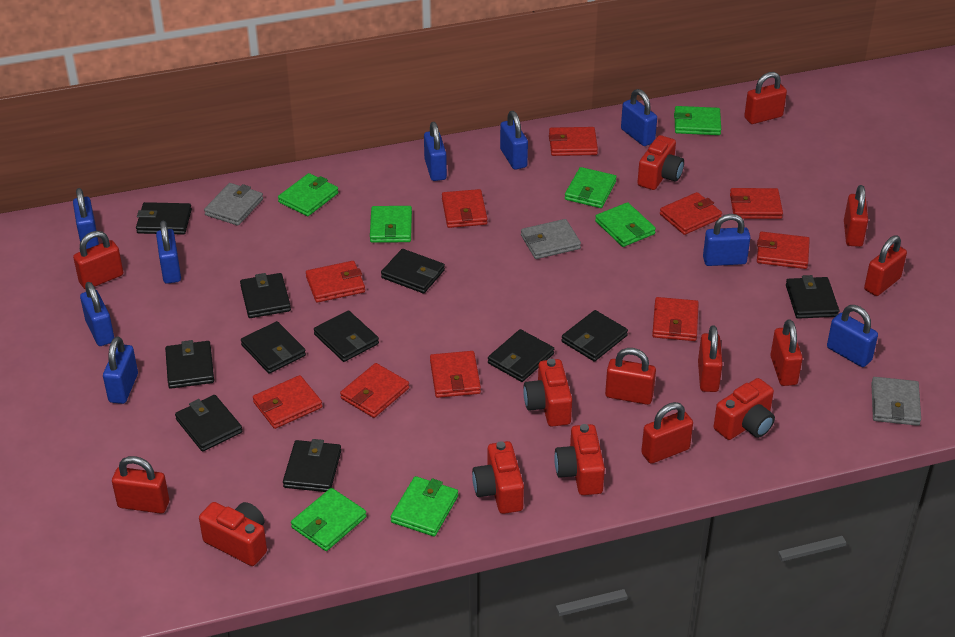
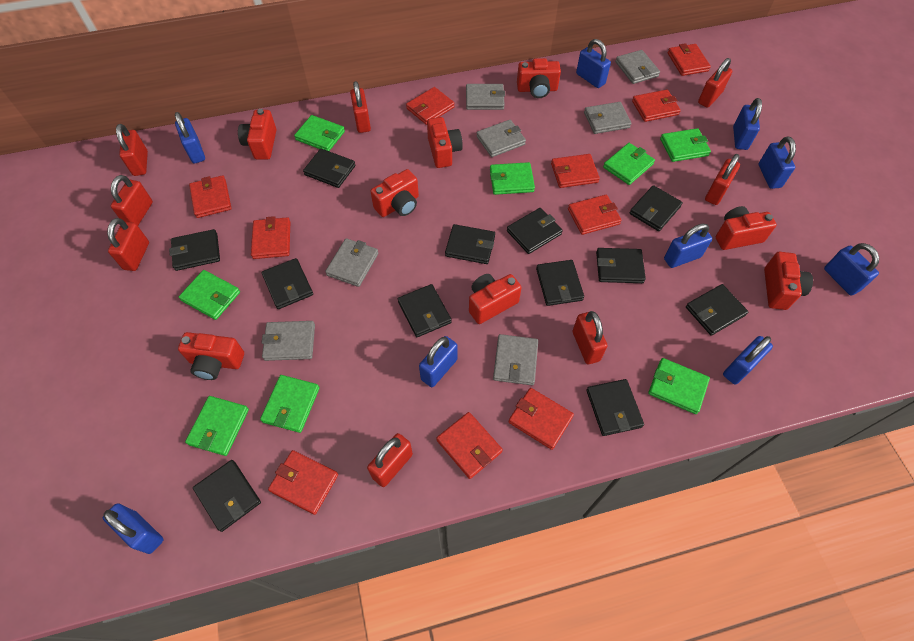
black wallet: 11 -> 12
green wallet: 7 -> 8
grey wallet: 3 -> 7
red camera: 6 -> 8
red padlock: 9 -> 8

